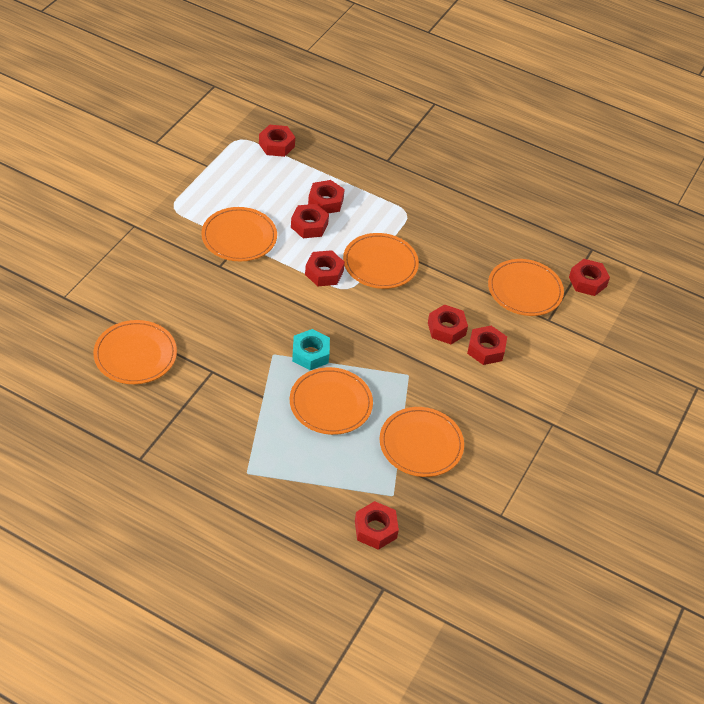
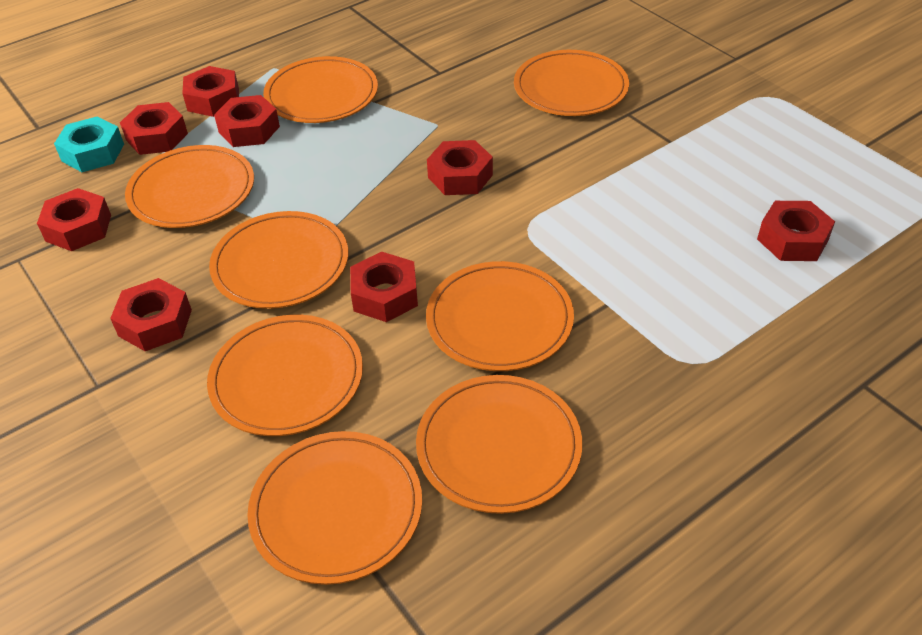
orange plate: 6 -> 8

